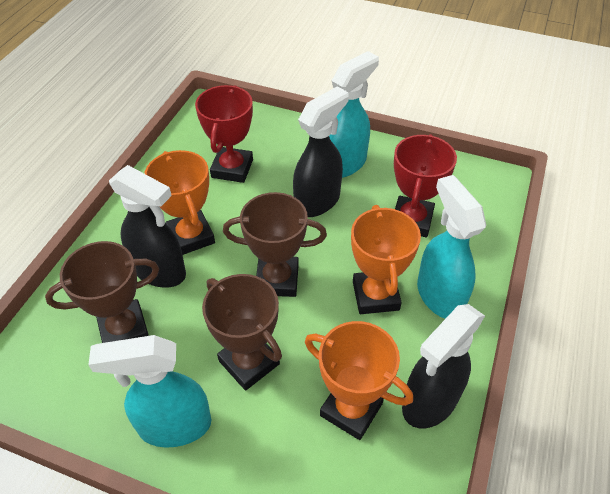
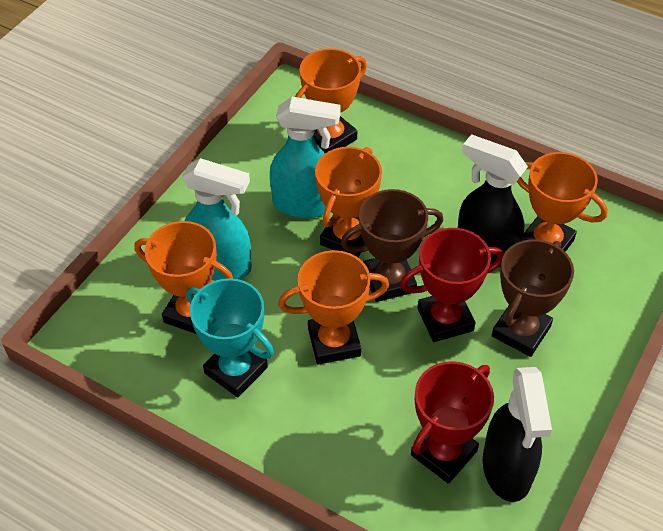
black spray bottle: 3 -> 2
brown trophy: 3 -> 2
orange trophy: 3 -> 5
turquoise spray bottle: 3 -> 2
turquoise trophy: 0 -> 1

